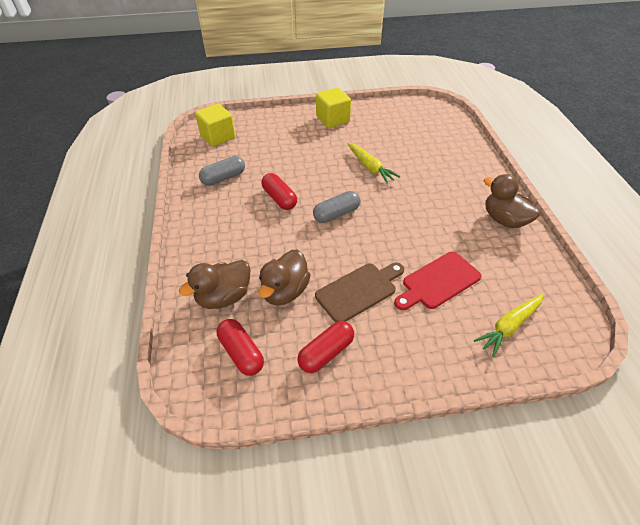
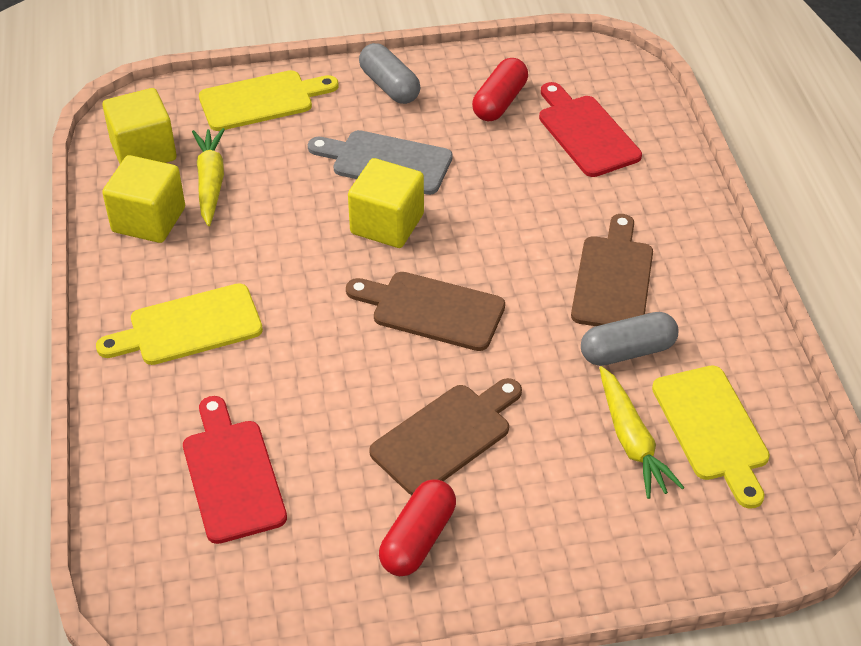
brown cutting board: 1 -> 3
brown duck: 3 -> 0
grey cutting board: 0 -> 1
red capsule: 3 -> 2
red cutting board: 1 -> 2
yellow cube: 2 -> 3
yellow cutting board: 0 -> 3

